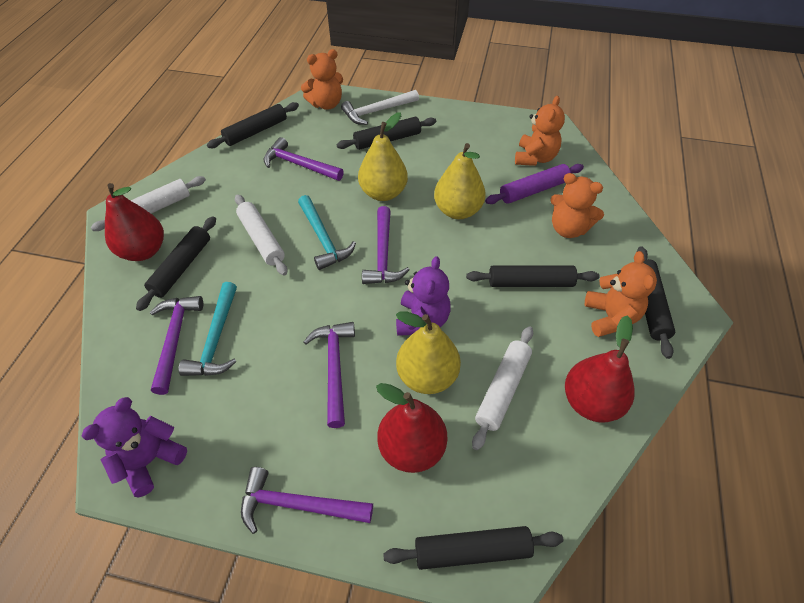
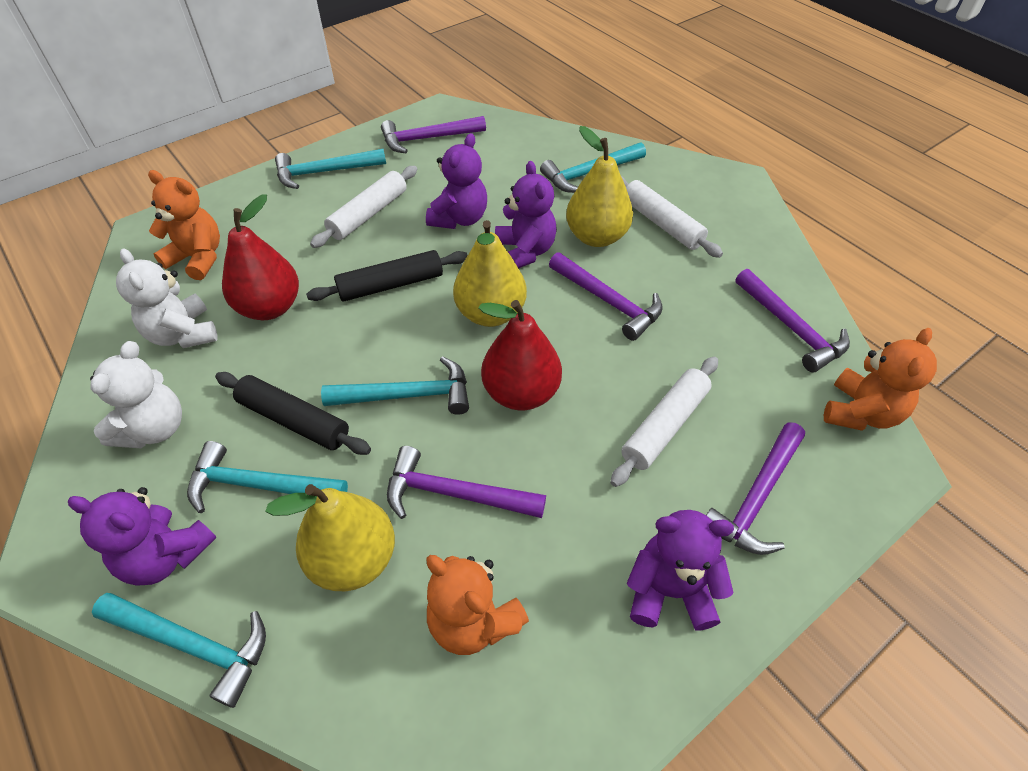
black rolling pin: 6 -> 2
orange teddy bear: 4 -> 3
purple rolling pin: 1 -> 0
purple teddy bear: 2 -> 4
red pear: 3 -> 2
turquoise hammer: 2 -> 5
white hammer: 1 -> 0
white teddy bear: 0 -> 2

